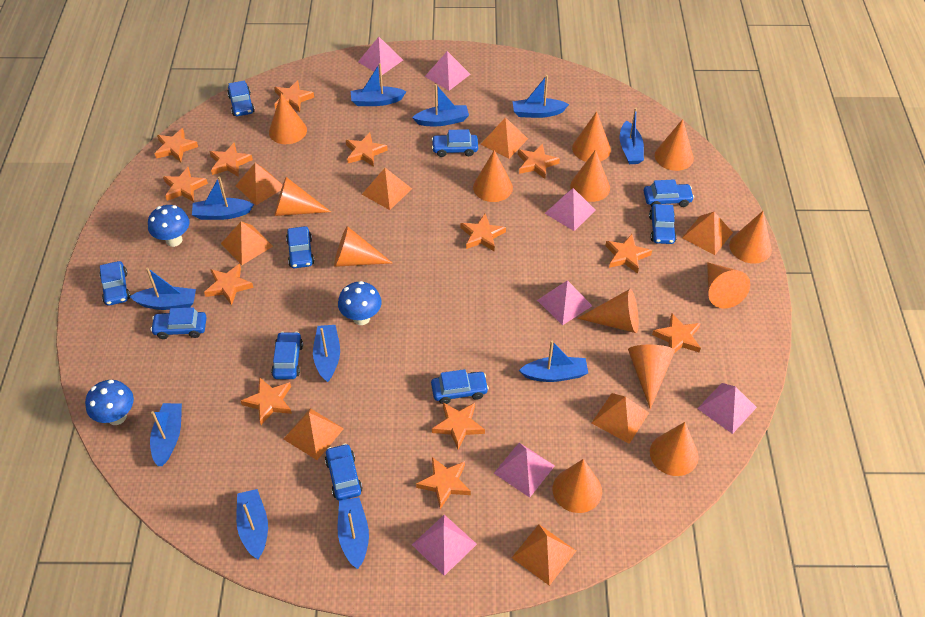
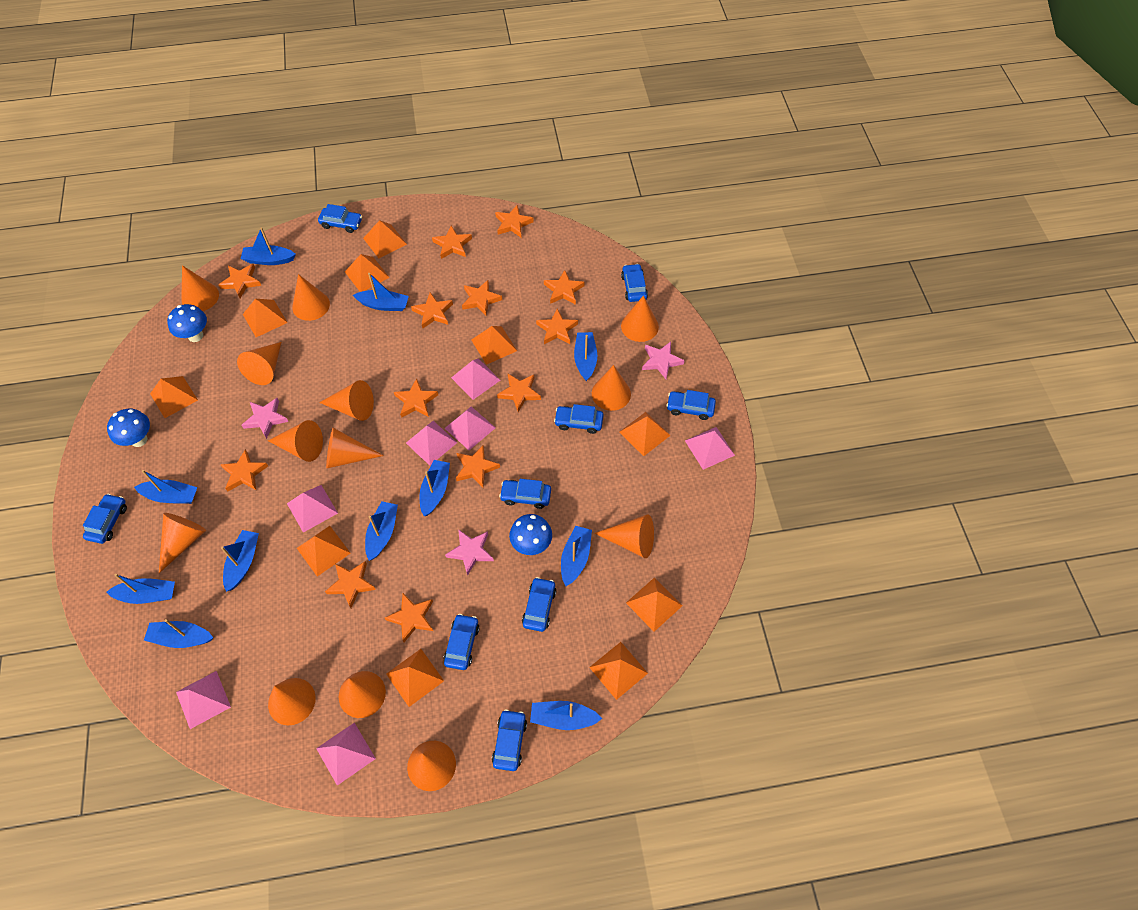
blue car: 10 -> 9
orange pyramid: 8 -> 10
pink star: 0 -> 3

